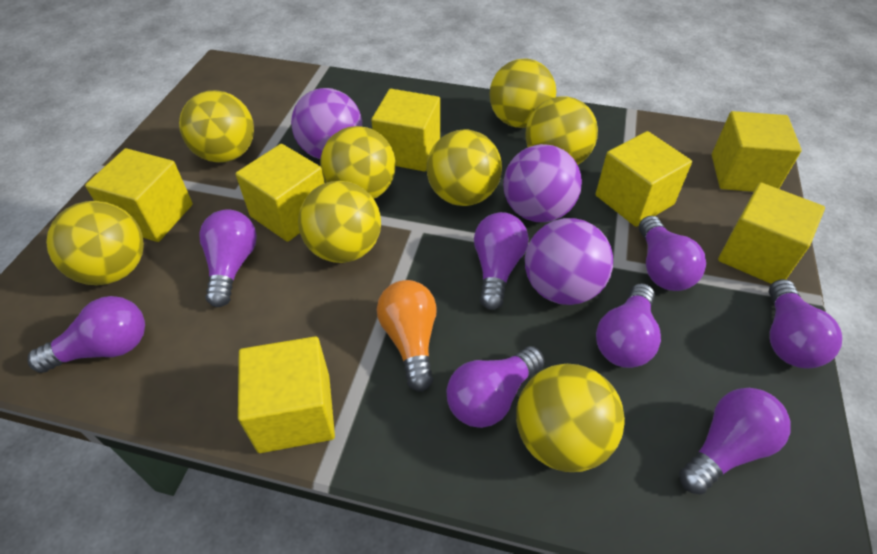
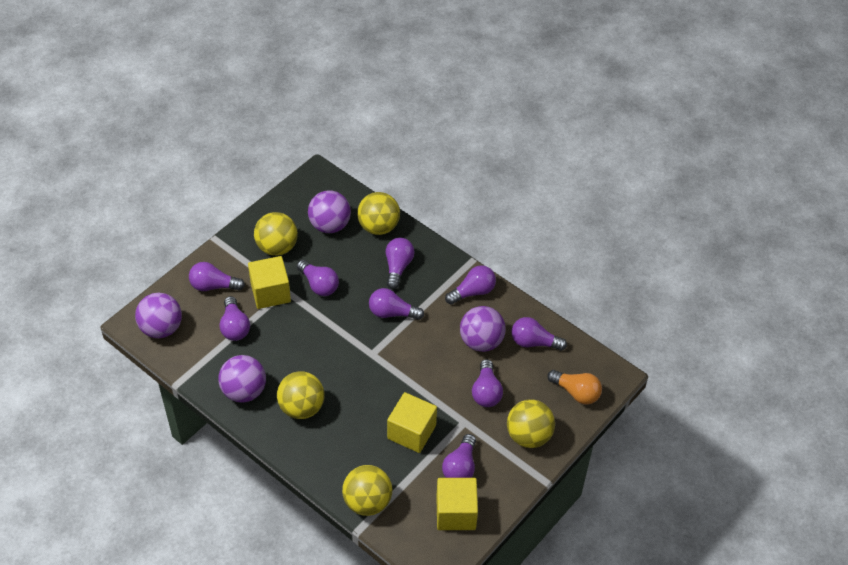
purple ball: 3 -> 4
purple light bulb: 8 -> 9
yellow ball: 8 -> 5
yellow cube: 7 -> 3

